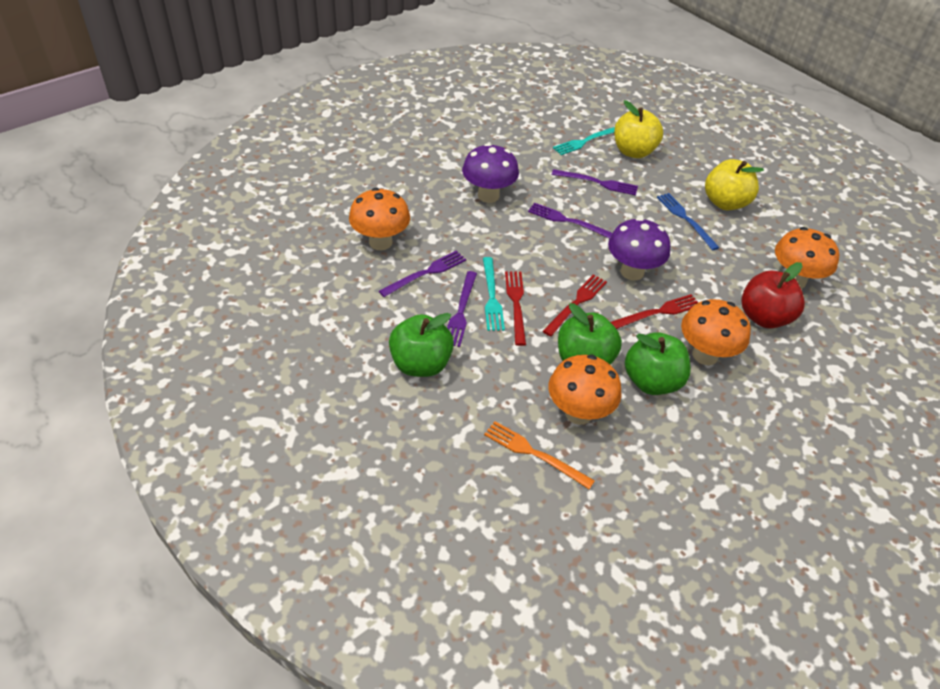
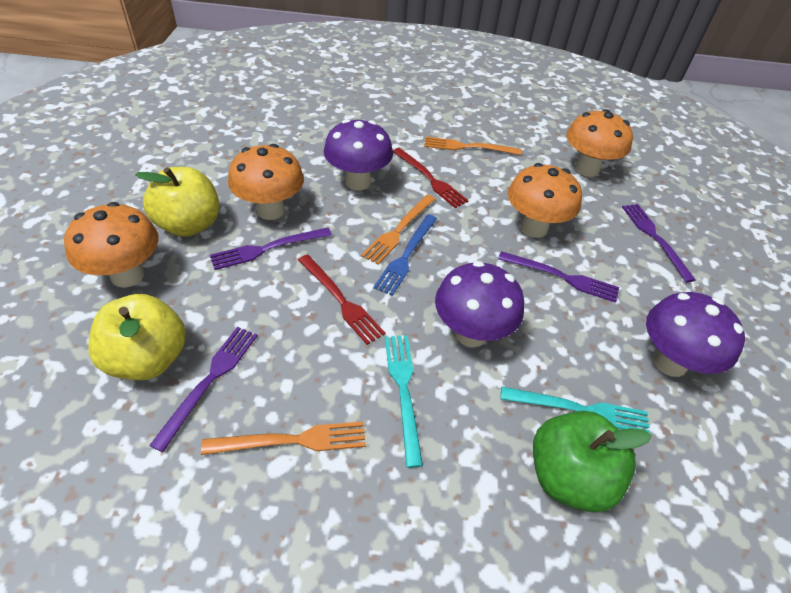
green apple: 3 -> 1
orange fork: 1 -> 3
purple mushroom: 2 -> 3
red apple: 1 -> 0
red fork: 3 -> 2

